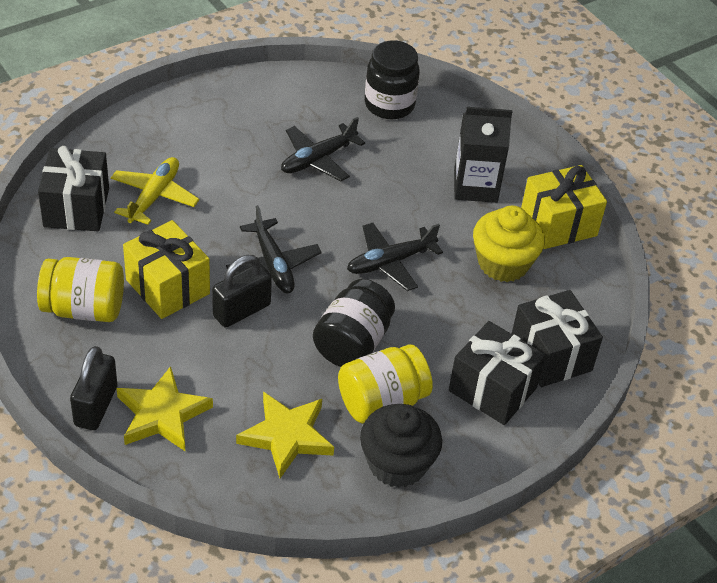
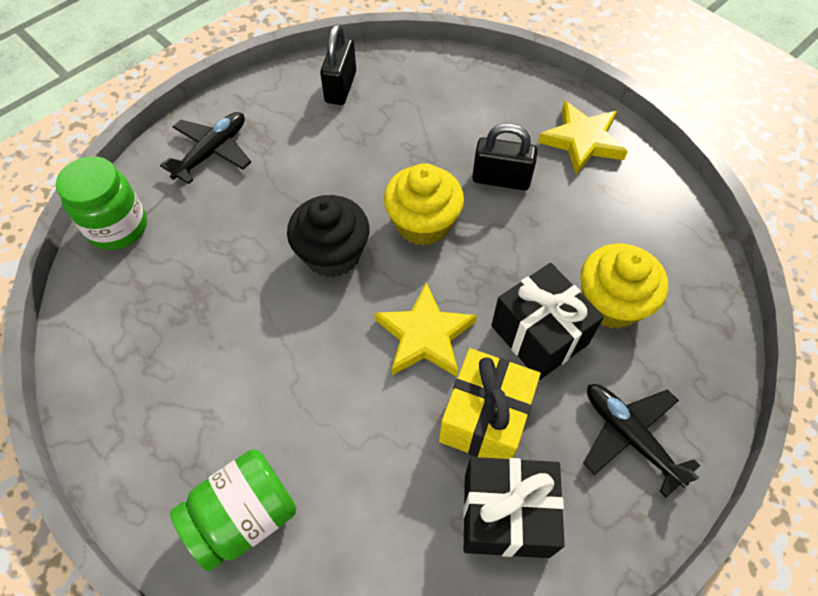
black carton: 1 -> 0
black gift: 3 -> 2
black jar: 2 -> 0
black plane: 3 -> 2
green jar: 0 -> 2
yellow cupcake: 1 -> 2
yellow gift: 2 -> 1
yellow jar: 2 -> 0
yellow plane: 1 -> 0

